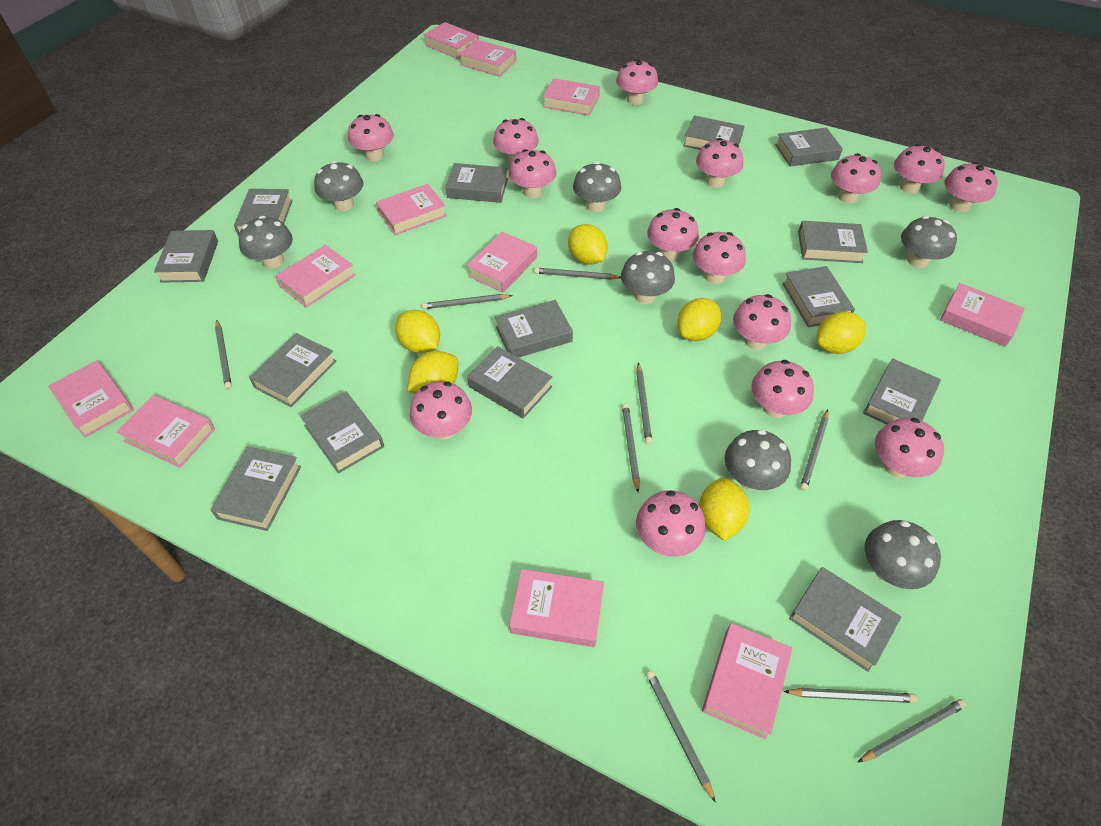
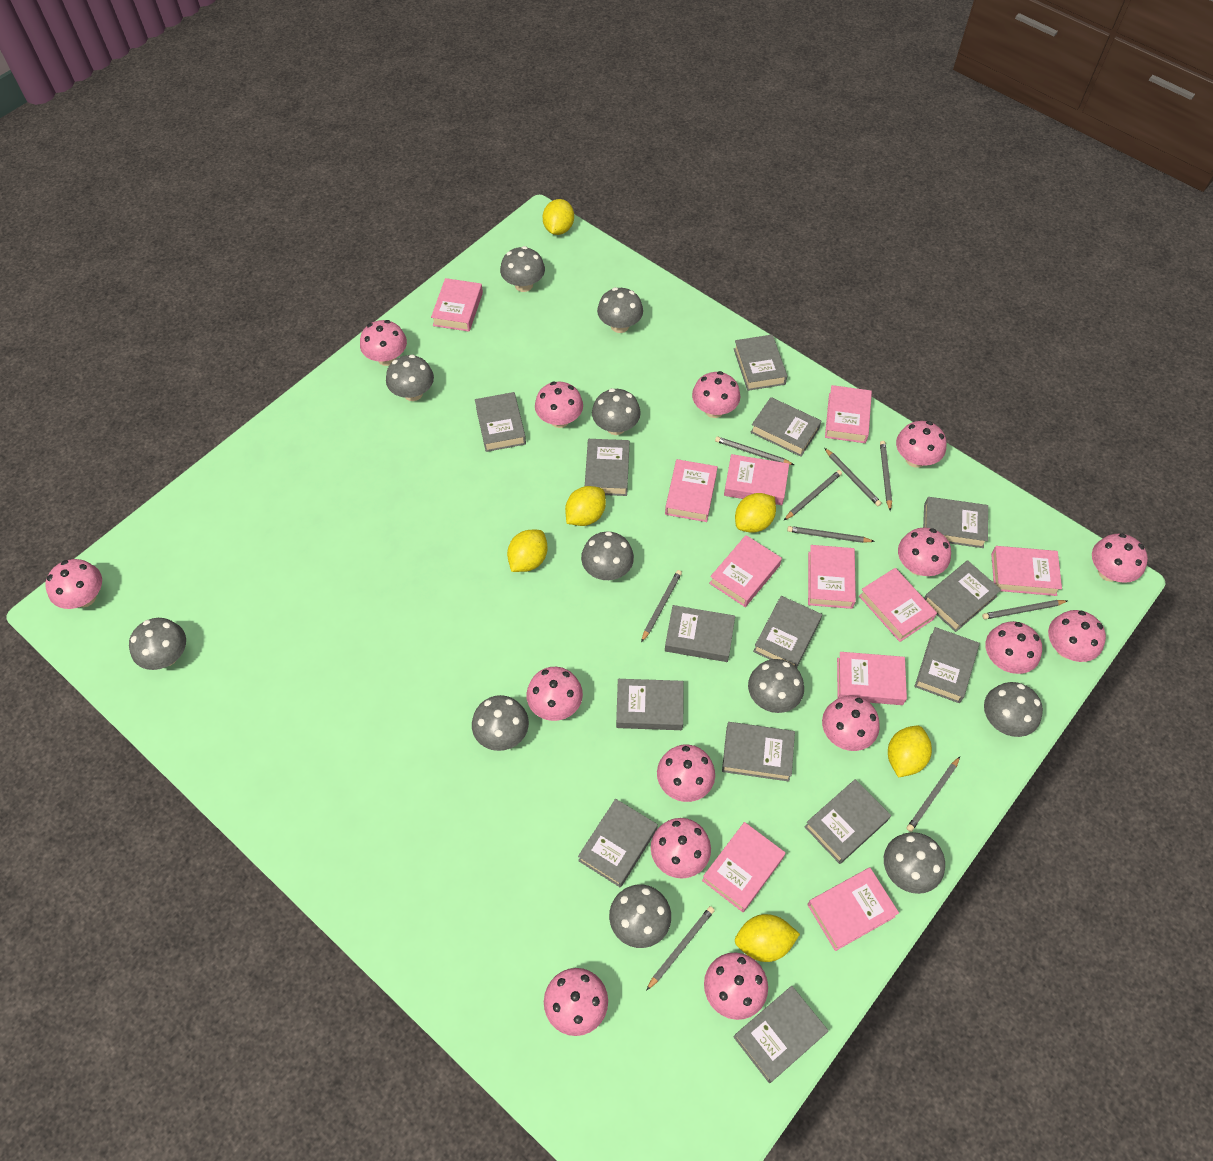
grey mushroom: 7 -> 11

